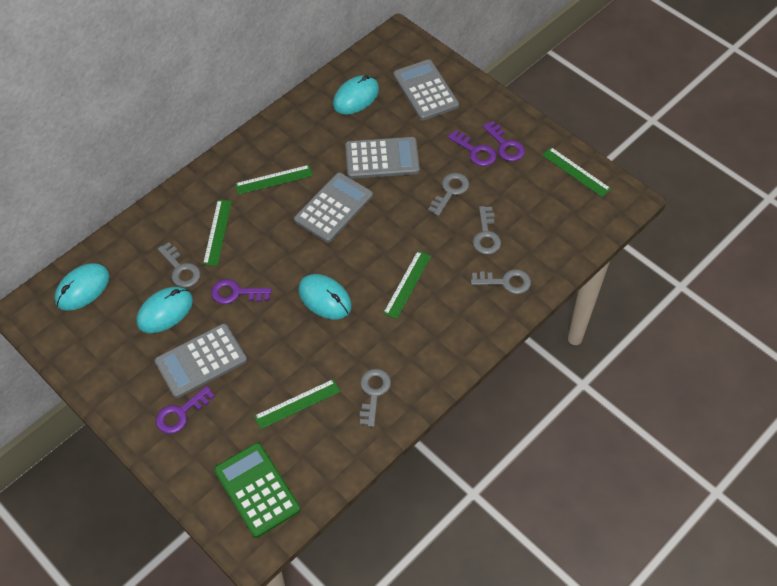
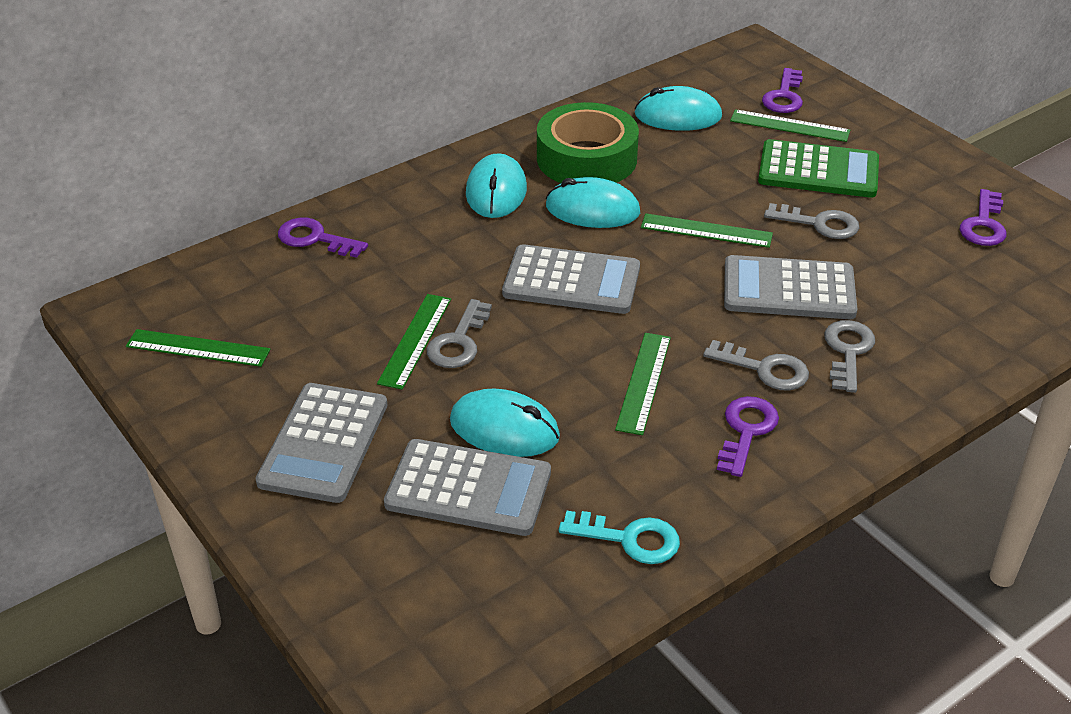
green tape: 0 -> 1
grey key: 5 -> 4
turquoise key: 0 -> 1

